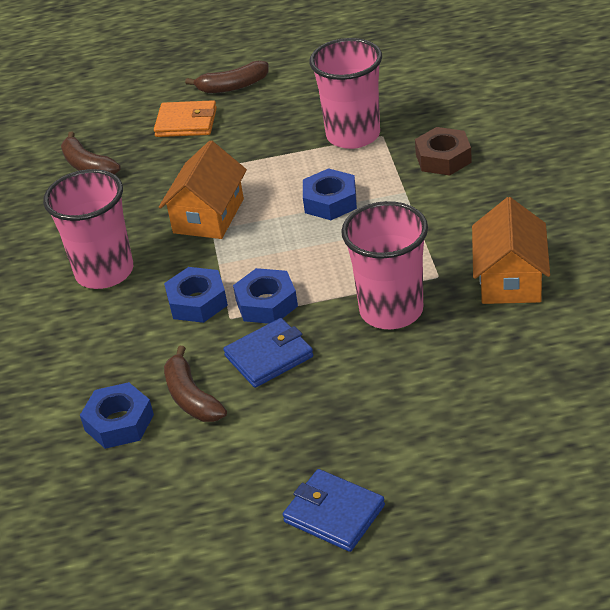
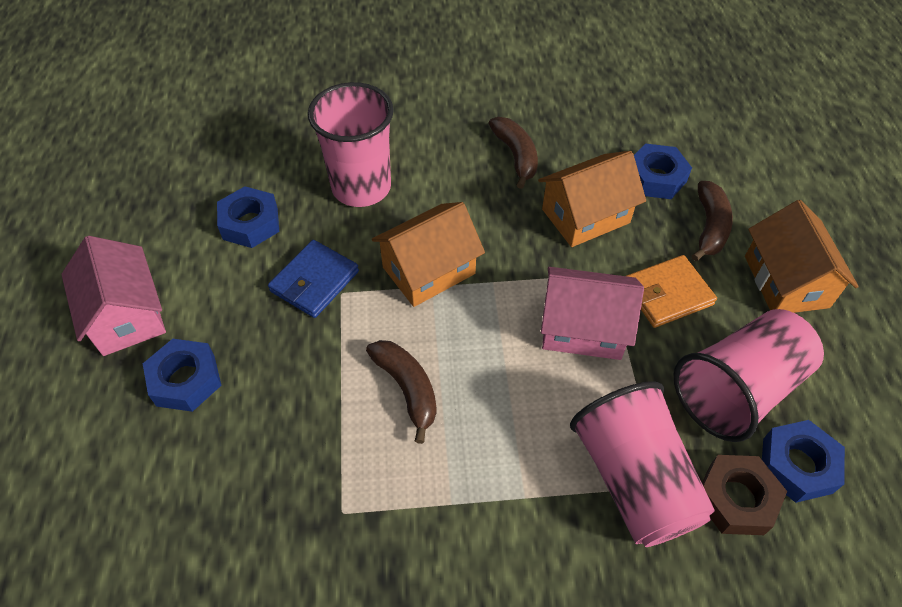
blue wallet: 2 -> 1
orange house: 2 -> 3
pink house: 0 -> 2

